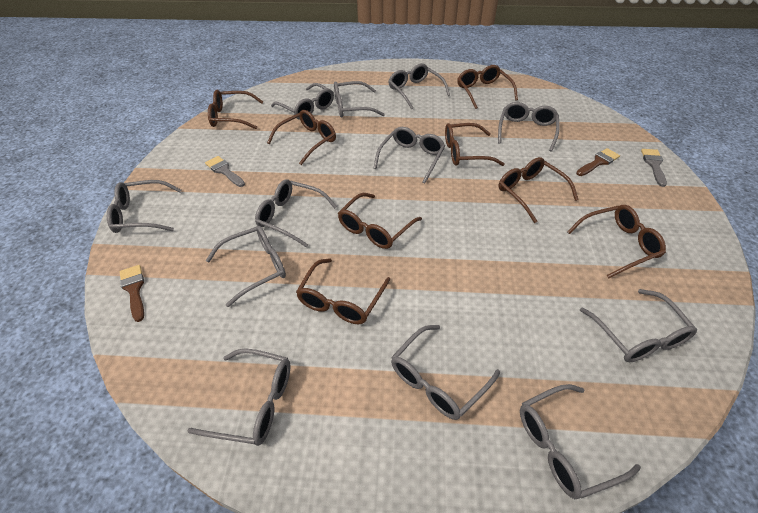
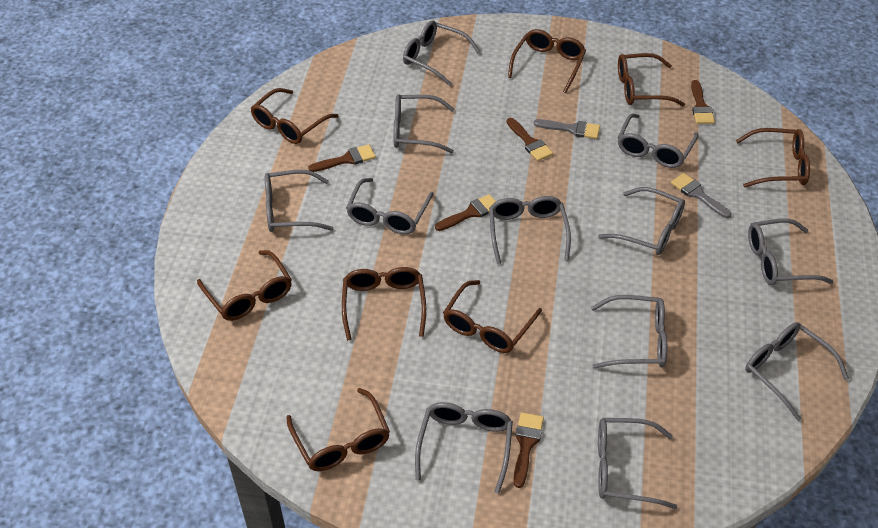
brown brush: 2 -> 5

